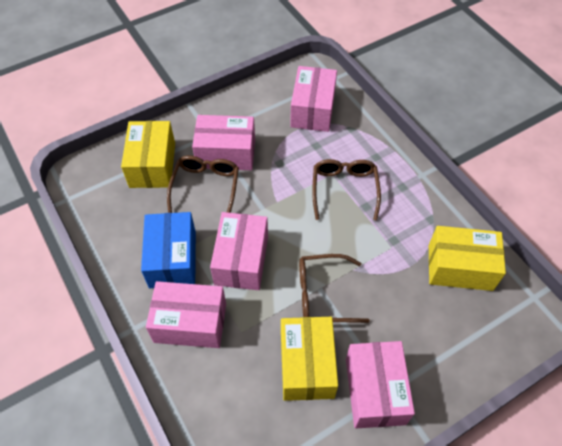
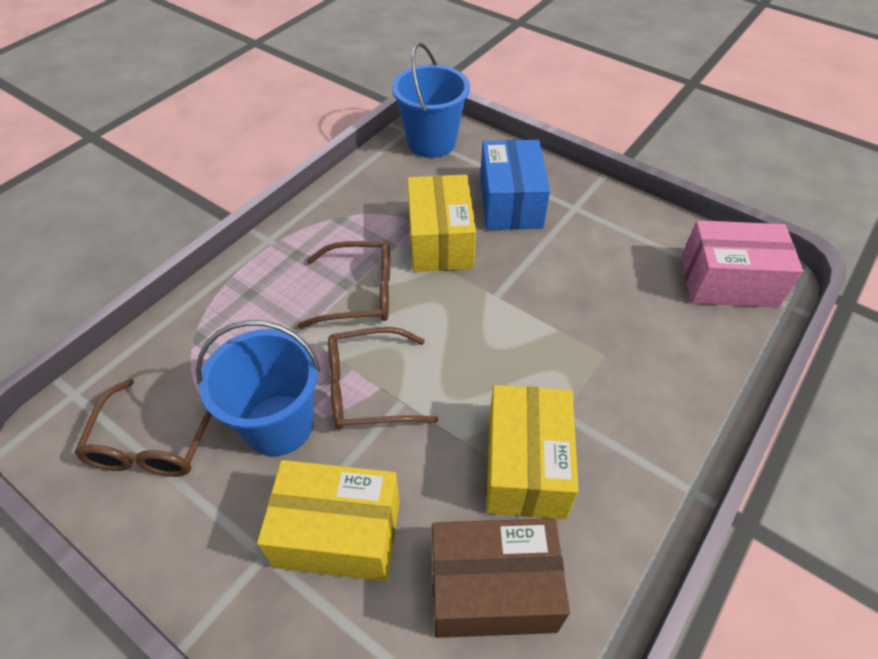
blue bucket: 0 -> 2
brown box: 0 -> 1
pink box: 5 -> 1

